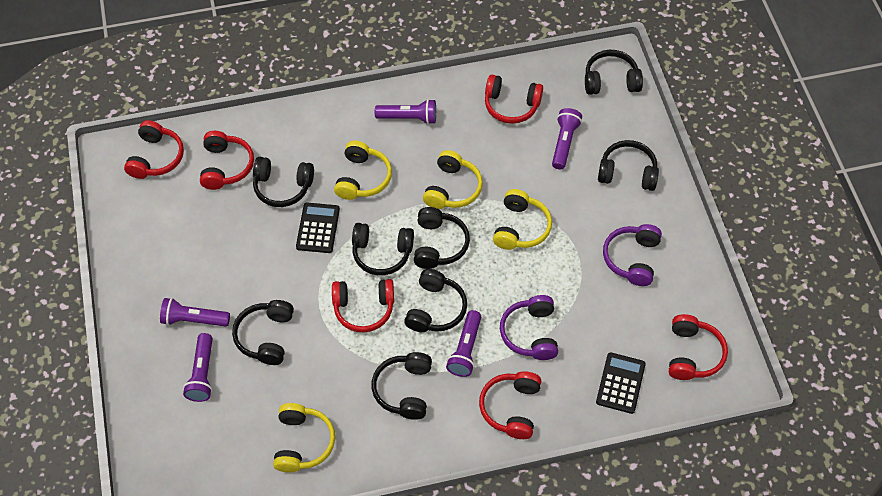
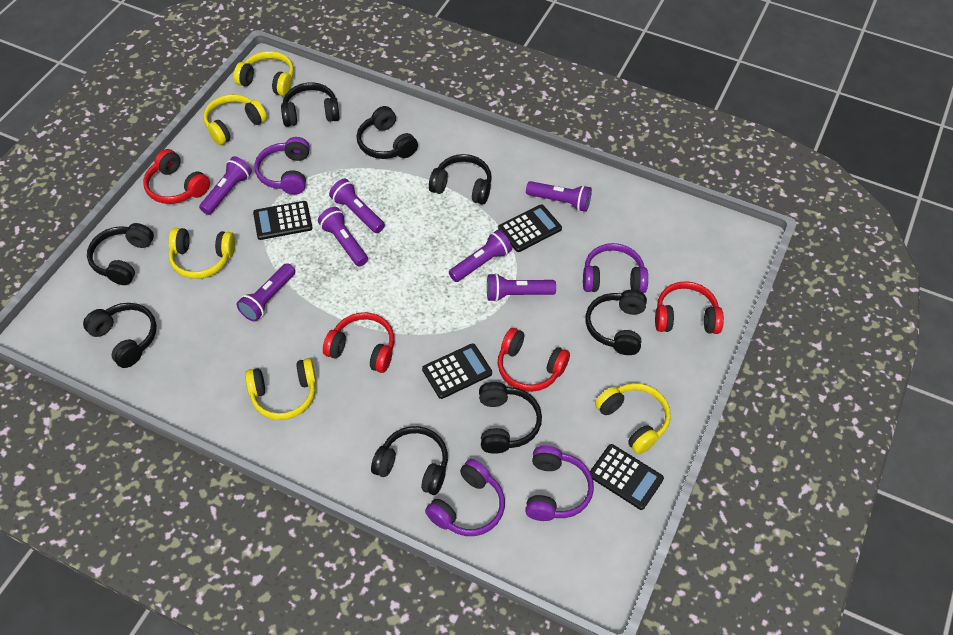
black calculator: 2 -> 4
purple flashlight: 5 -> 7
purple headphones: 2 -> 4
red headphones: 6 -> 4
yellow headphones: 4 -> 5

